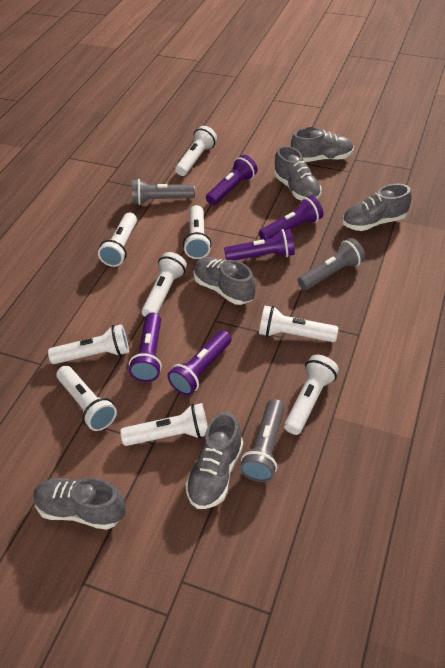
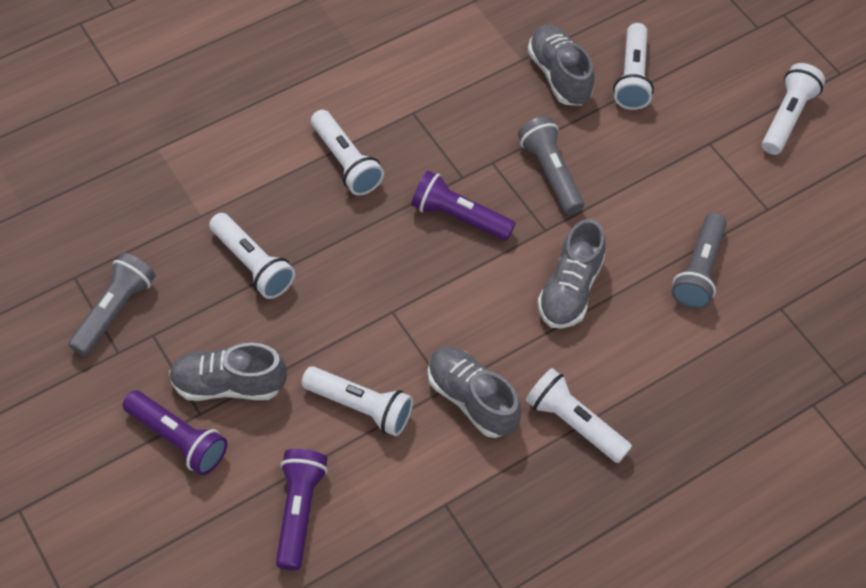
grey shoe: 6 -> 4
purple flashlight: 5 -> 3
white flashlight: 9 -> 6

